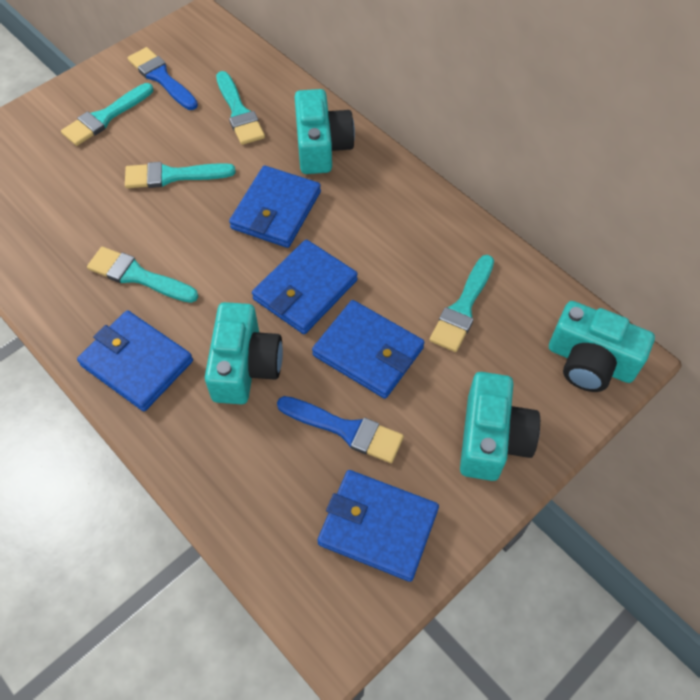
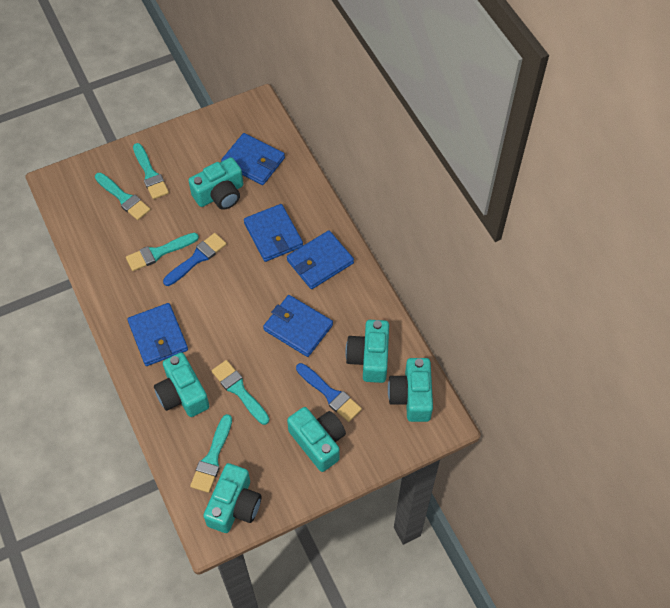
turquoise camera: 4 -> 6

